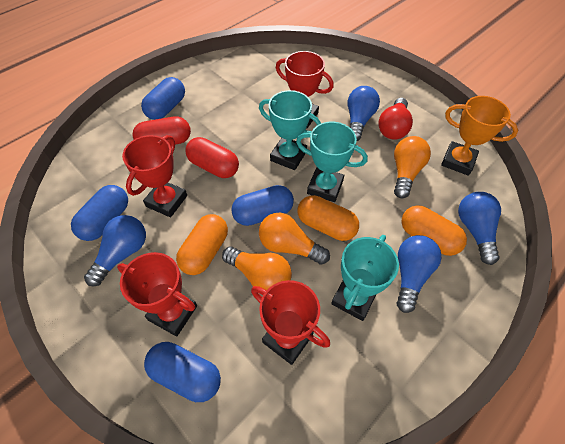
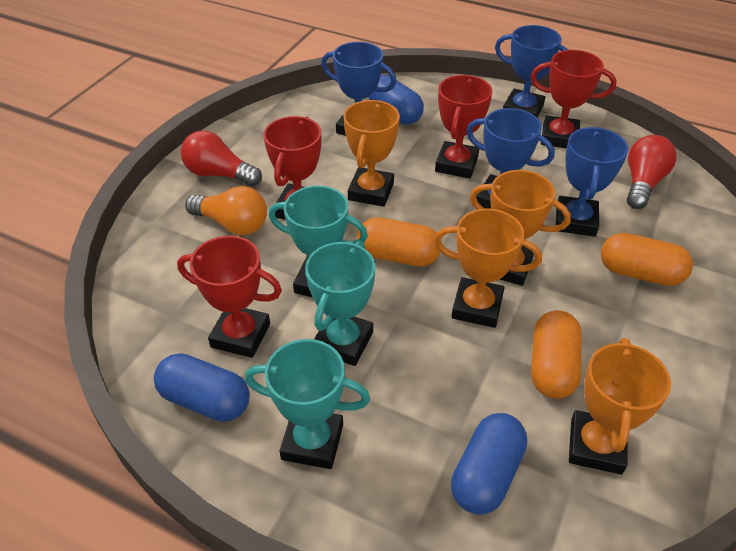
blue capsule: 4 -> 3
blue light bulb: 4 -> 0
blue trophy: 0 -> 4
orange light bulb: 3 -> 1
orange trophy: 1 -> 4
red capsule: 2 -> 0
red light bulb: 1 -> 2

